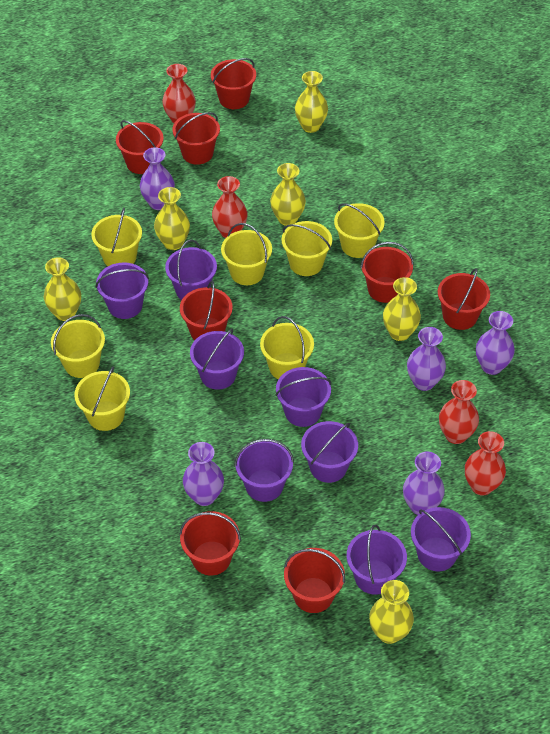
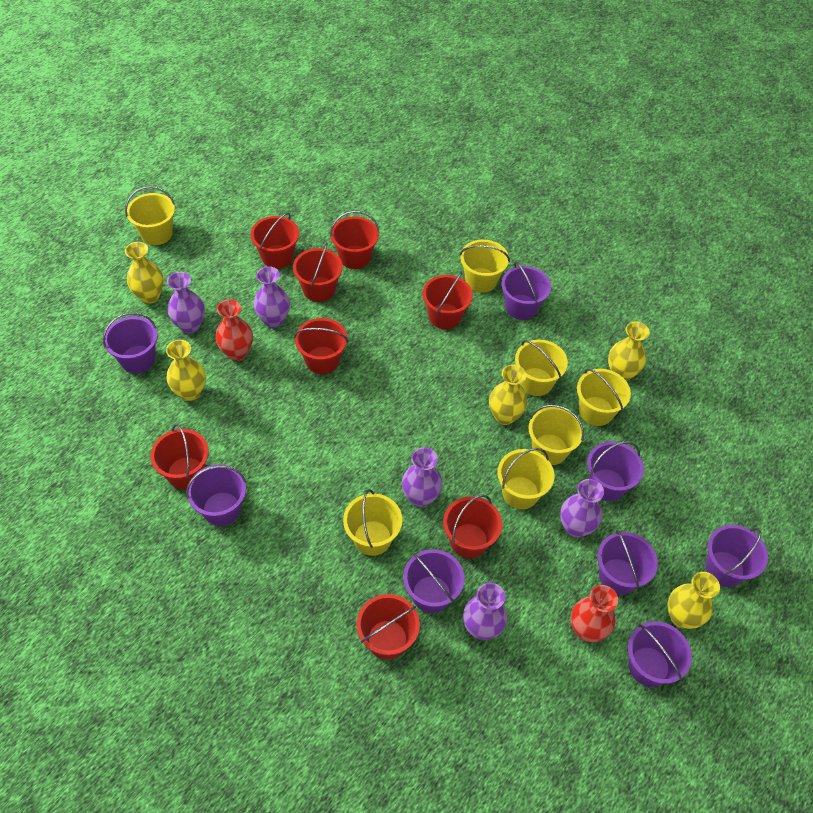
red vase: 4 -> 2
yellow vase: 6 -> 5

